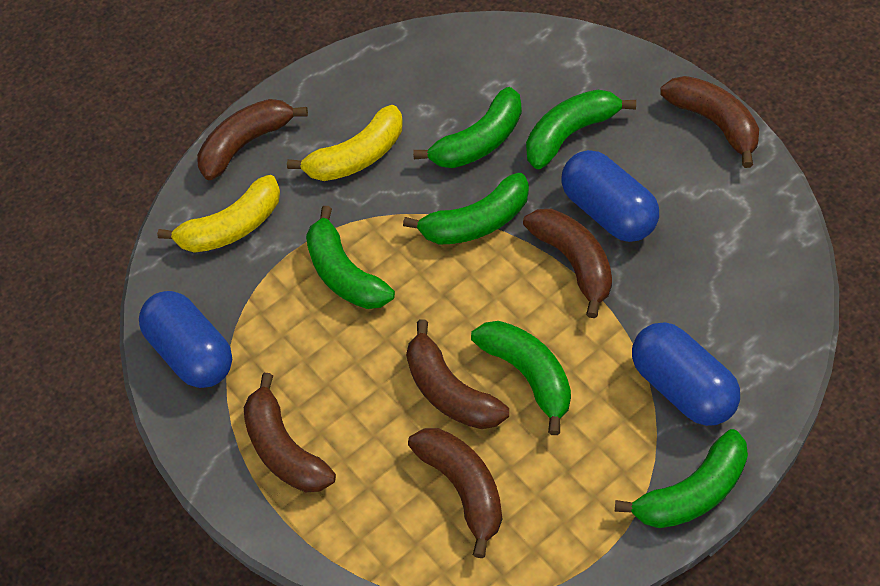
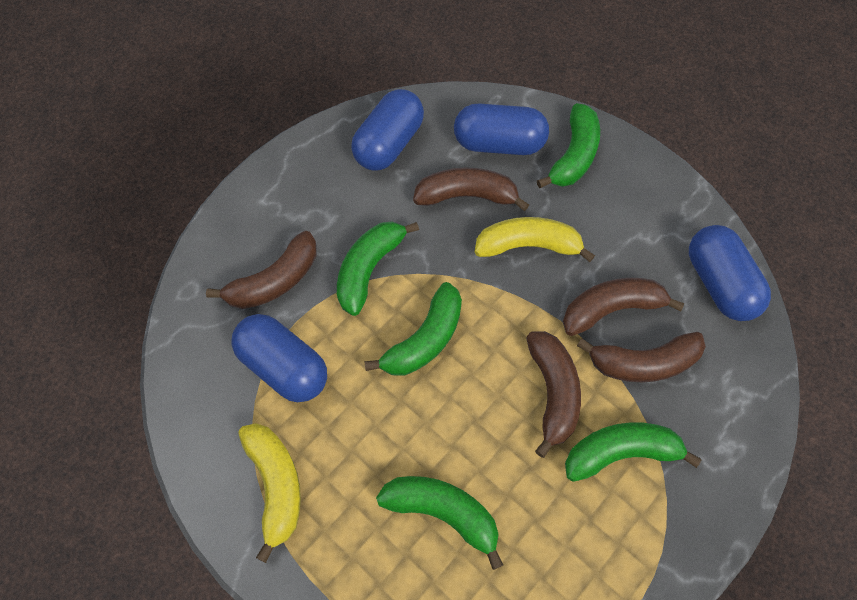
blue capsule: 3 -> 4
brown banana: 6 -> 5
green banana: 6 -> 5

